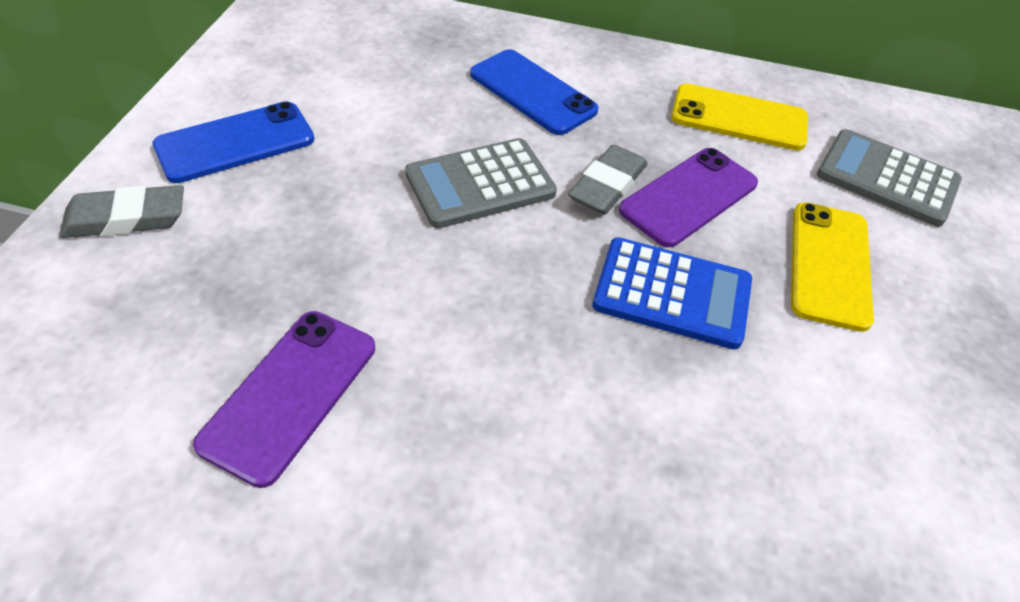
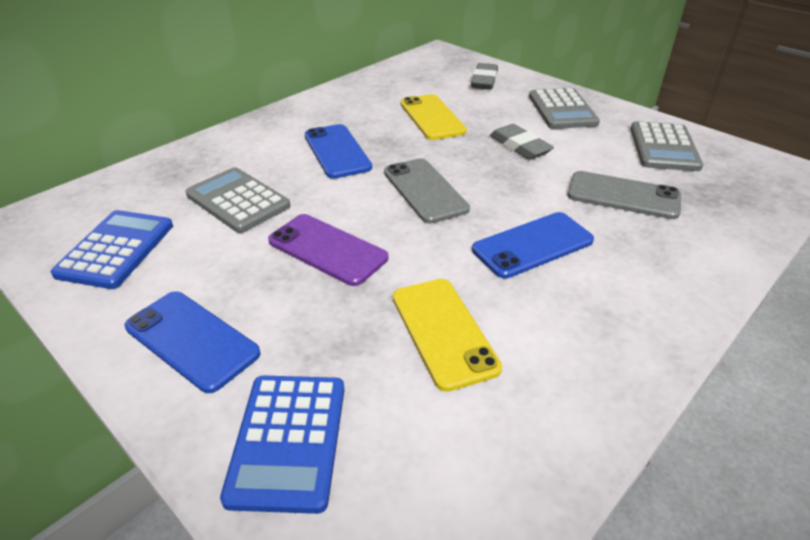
blue calculator: 1 -> 2
blue phone: 2 -> 3
grey calculator: 2 -> 3
grey phone: 0 -> 2
purple phone: 2 -> 1

